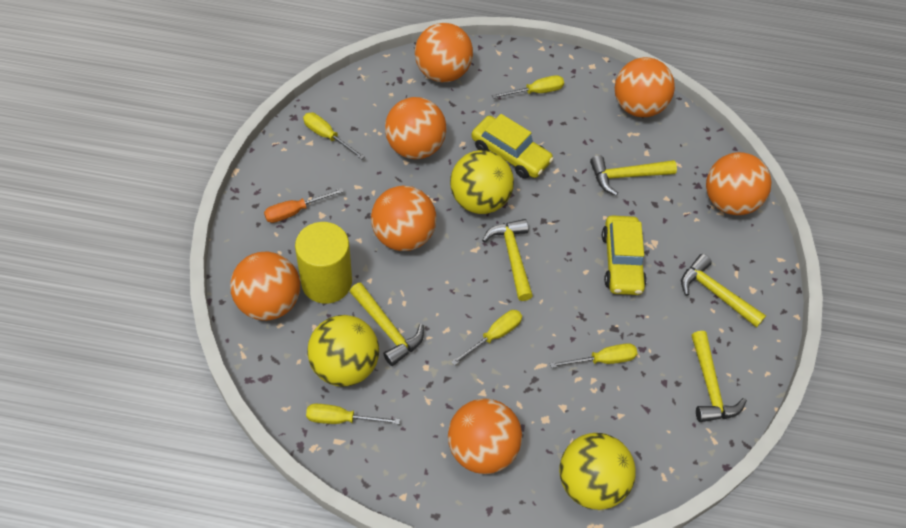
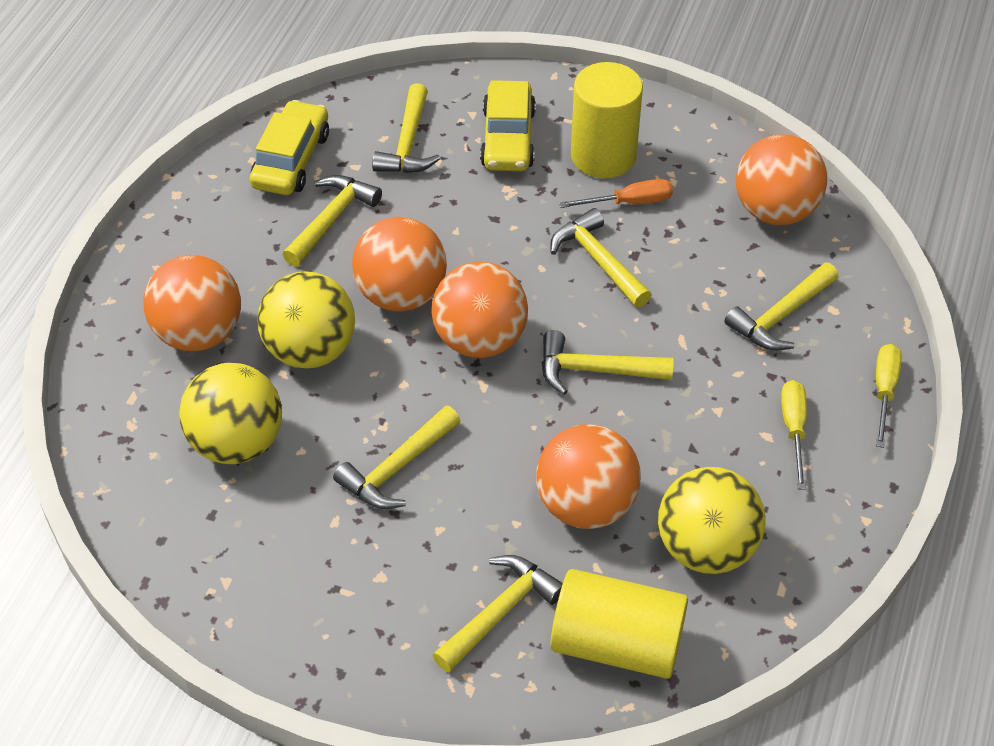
orange ball: 7 -> 5
yellow cylinder: 1 -> 2
yellow hammer: 5 -> 7
yellow screwdriver: 5 -> 2

